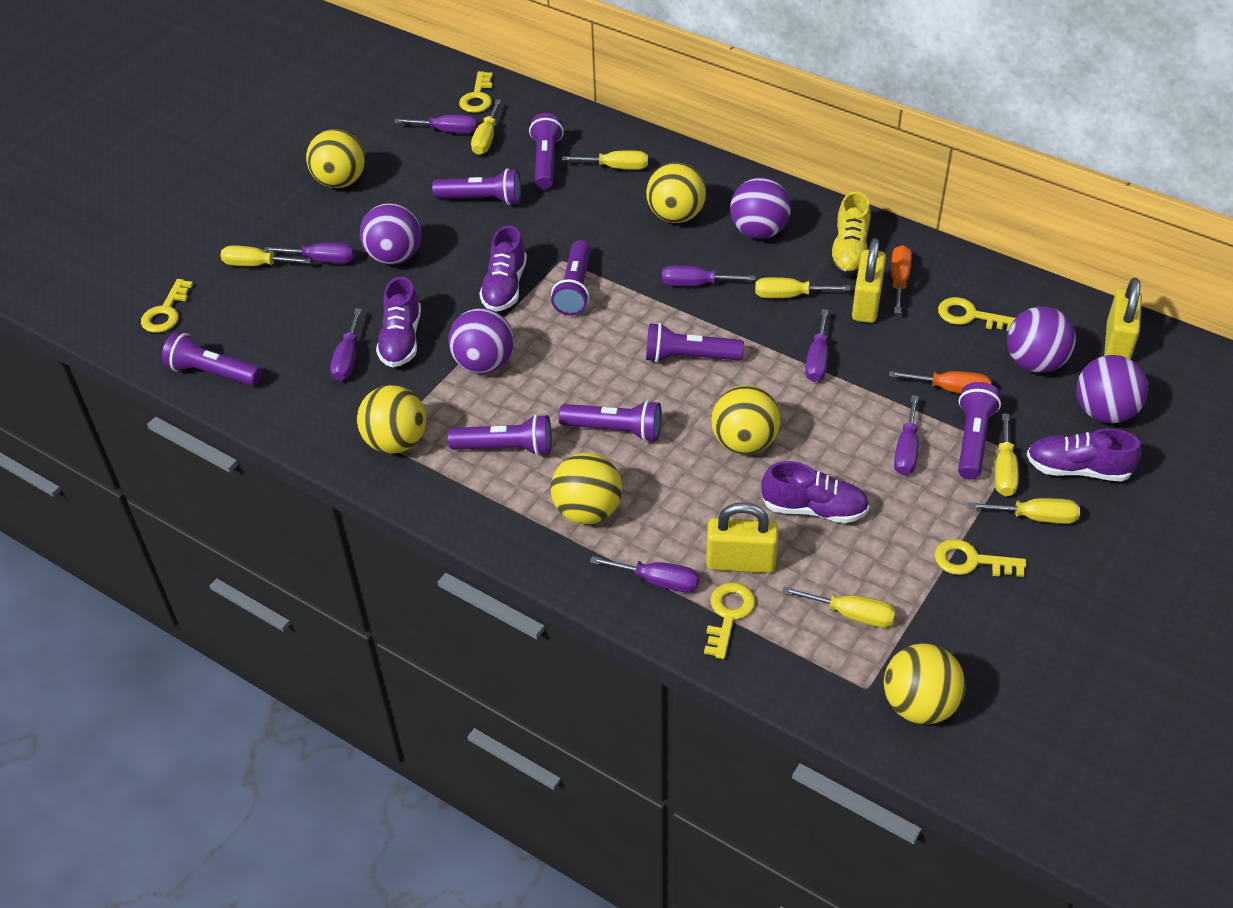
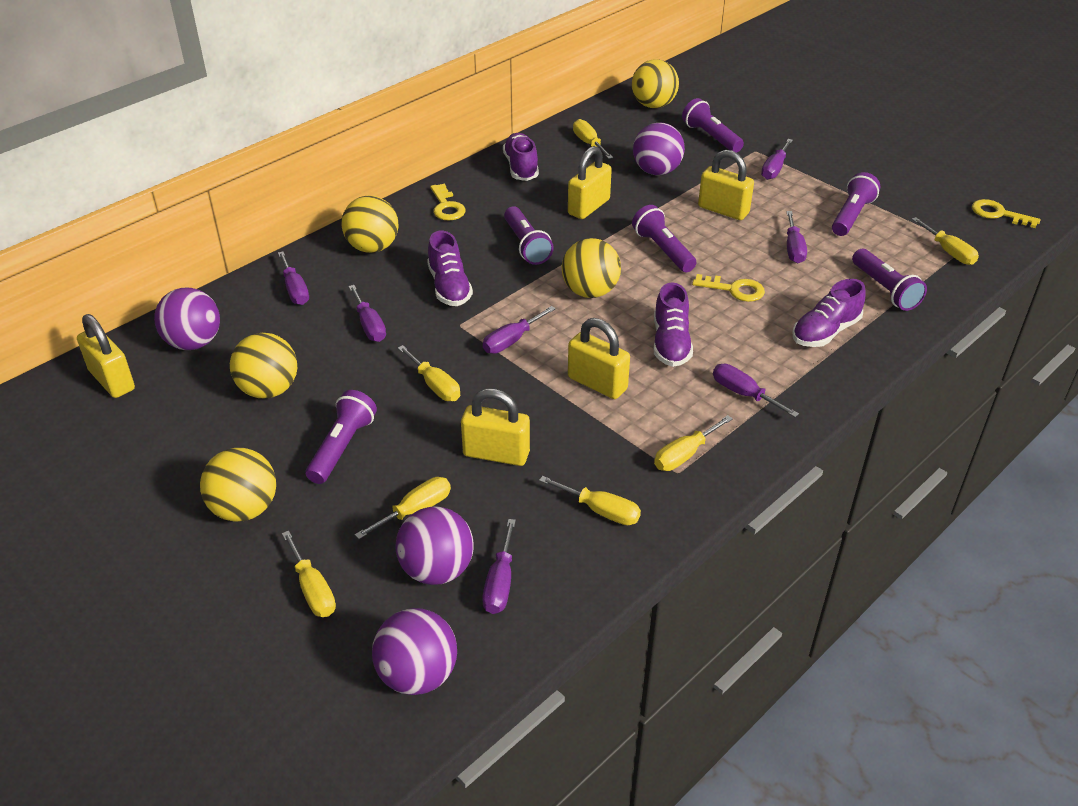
orange screwdriver: 2 -> 0
purple ball: 5 -> 4
purple flashlight: 8 -> 6
yellow ball: 6 -> 5
yellow key: 5 -> 3
yellow padlock: 3 -> 5
yellow shoe: 1 -> 0

